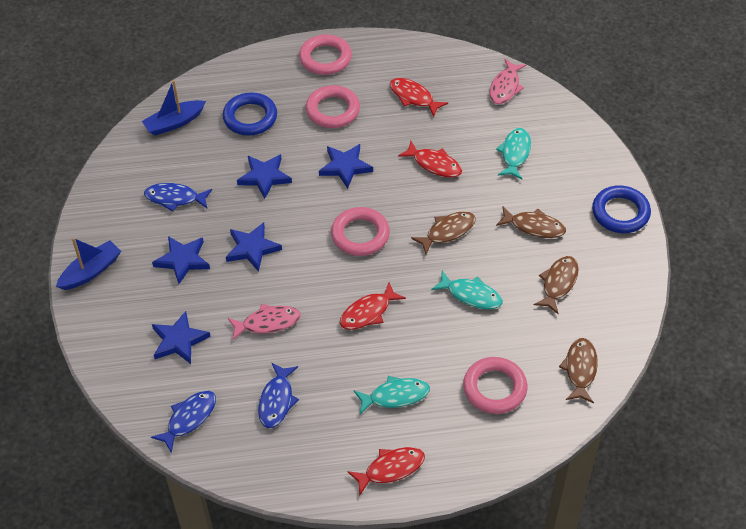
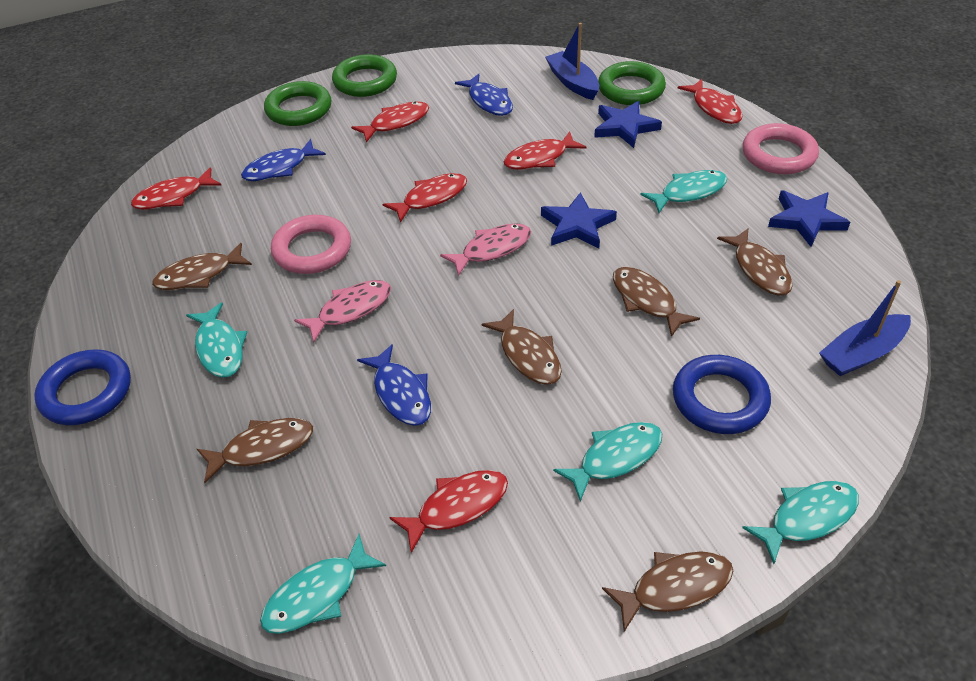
blue star: 5 -> 3
brown fish: 4 -> 6
green ring: 0 -> 3
pink ring: 4 -> 2
red fish: 4 -> 6
turquoise fish: 3 -> 5

